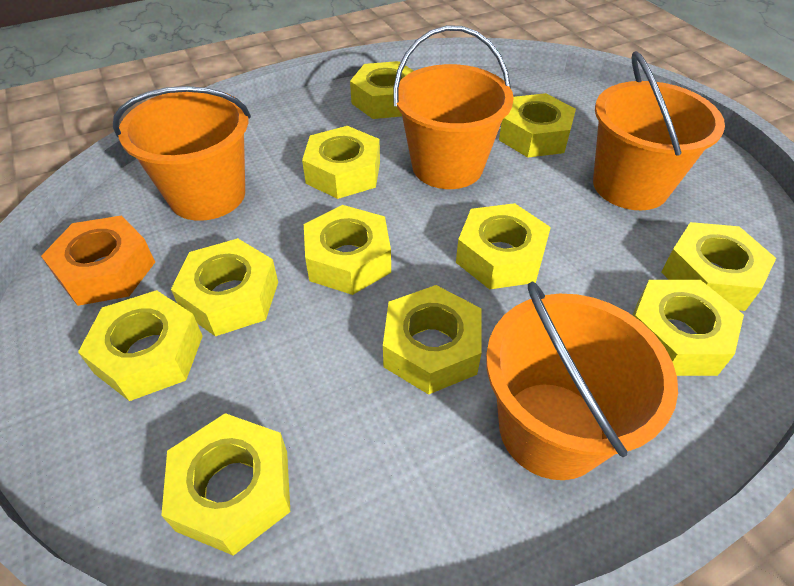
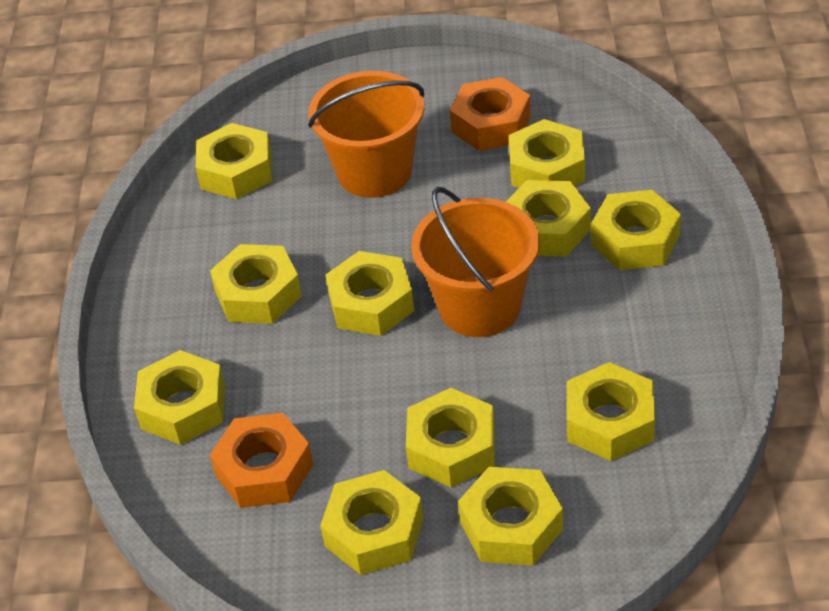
orange bucket: 4 -> 2
orange nut: 1 -> 2

